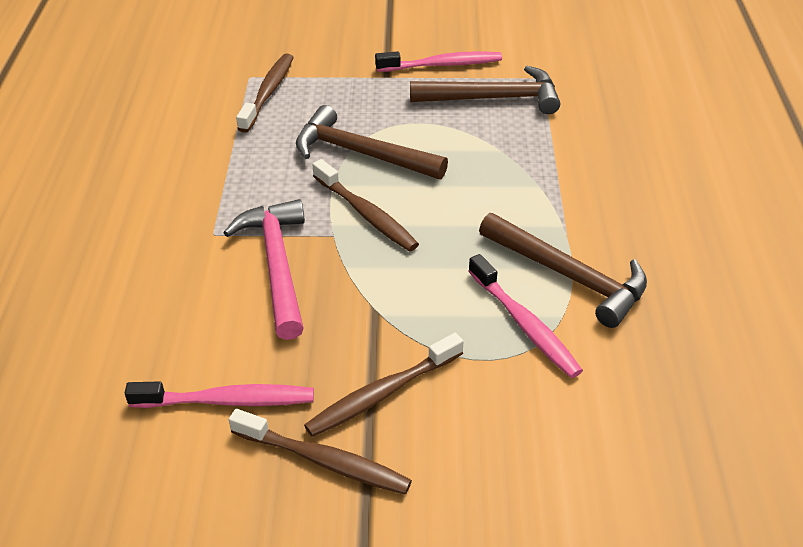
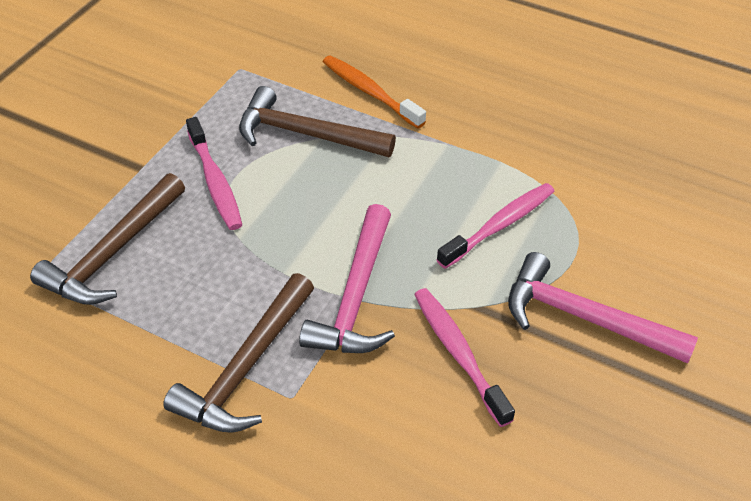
brown toothbrush: 4 -> 0
orange toothbrush: 0 -> 1
pink hammer: 1 -> 2

